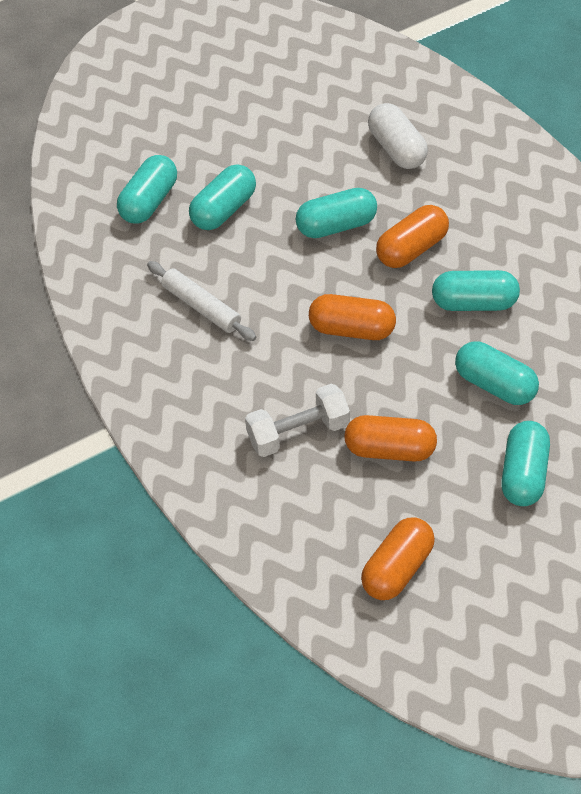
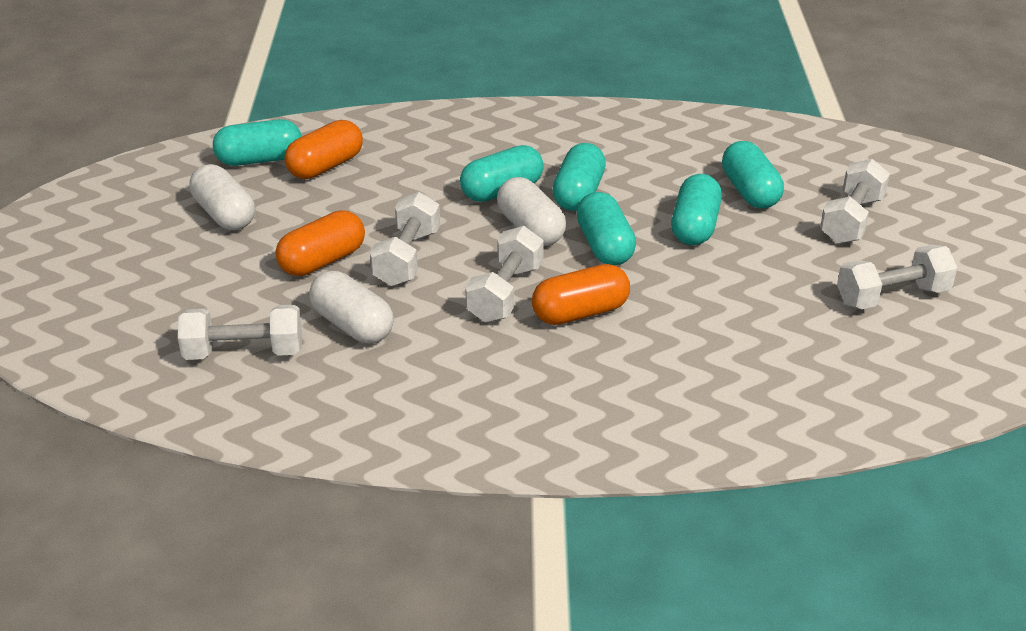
orange capsule: 4 -> 3
white capsule: 1 -> 3
white dumbbell: 1 -> 5
white rolling pin: 1 -> 0

